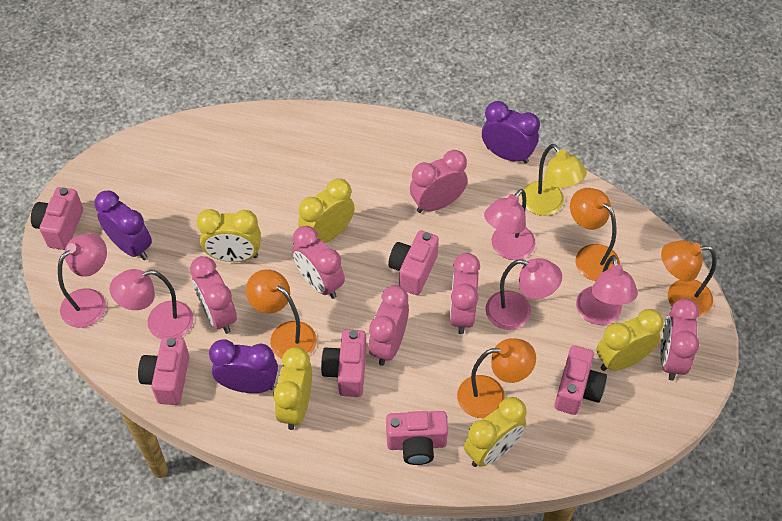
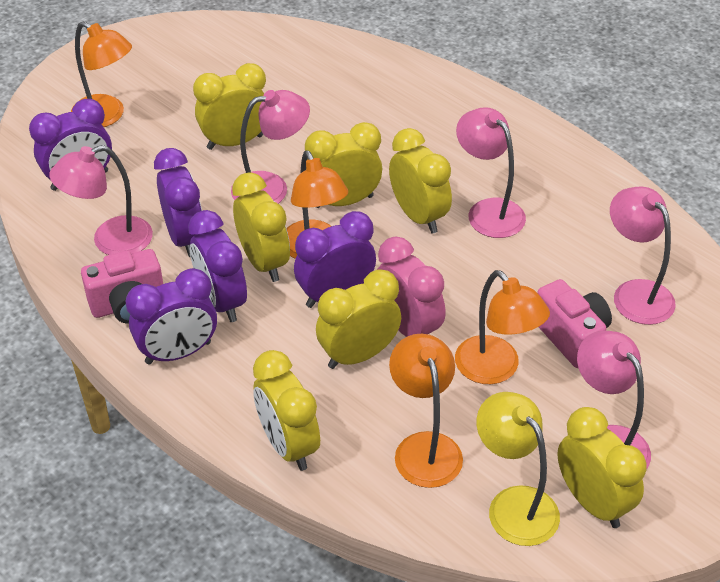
pink camera: 6 -> 2
pink clock: 6 -> 1
purple clock: 3 -> 5
yellow clock: 5 -> 7

